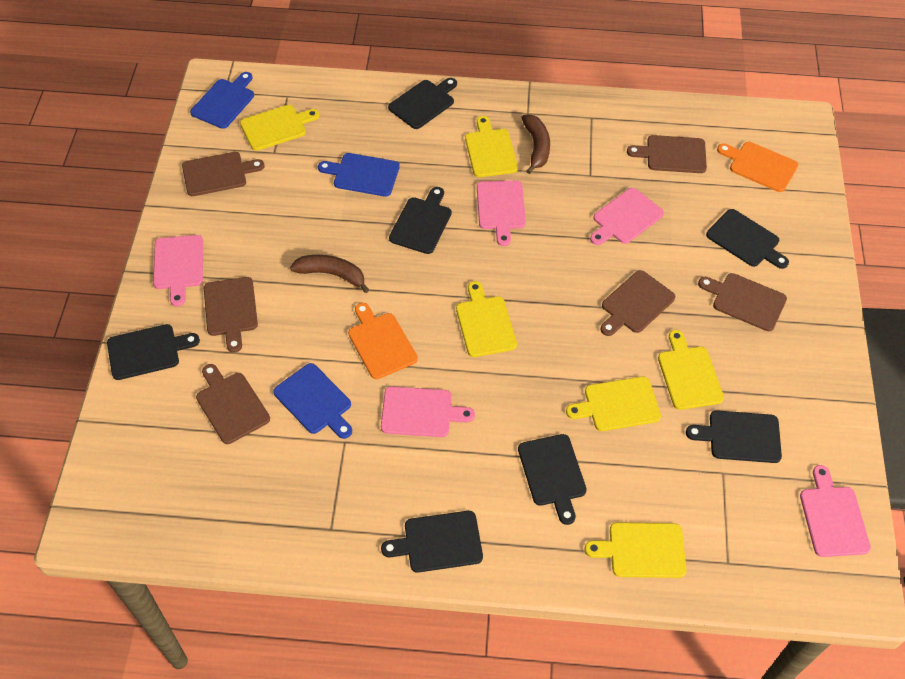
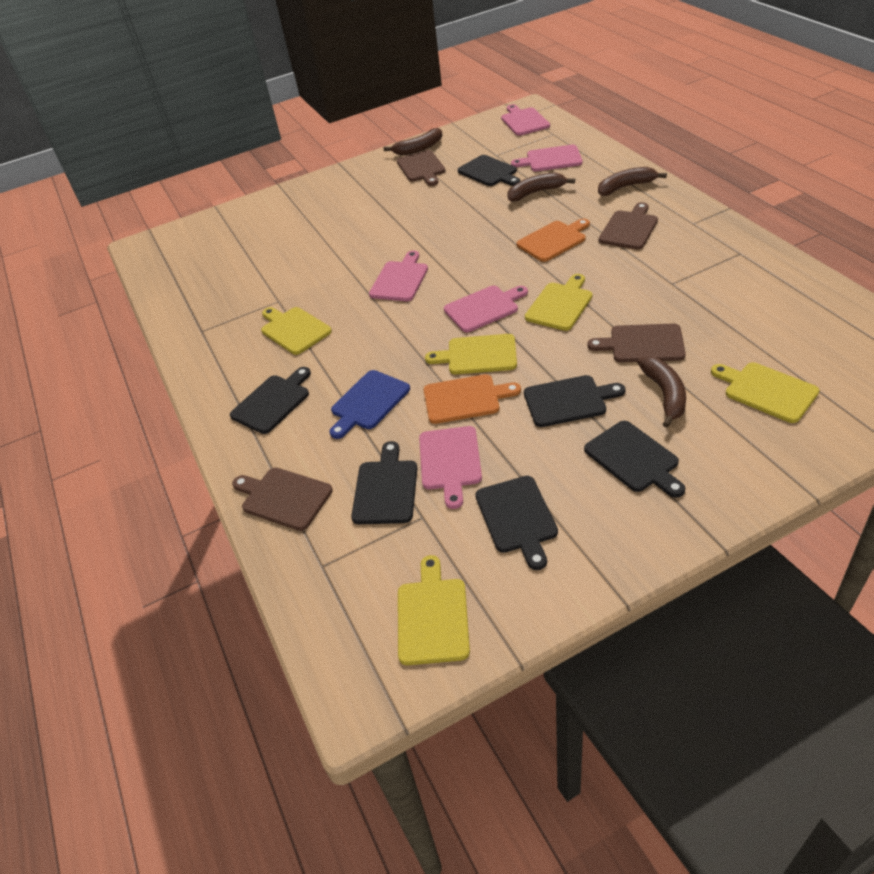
black cutting board: 7 -> 6
blue cutting board: 3 -> 1
brown banana: 2 -> 4
brown cutting board: 6 -> 4
yellow cutting board: 6 -> 5

